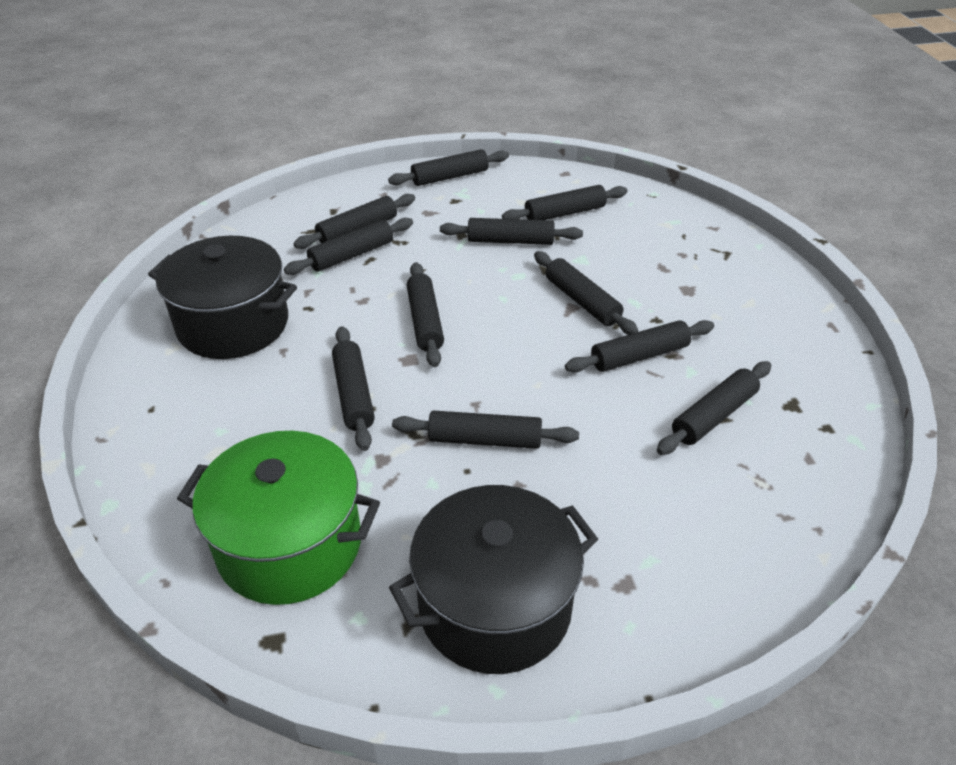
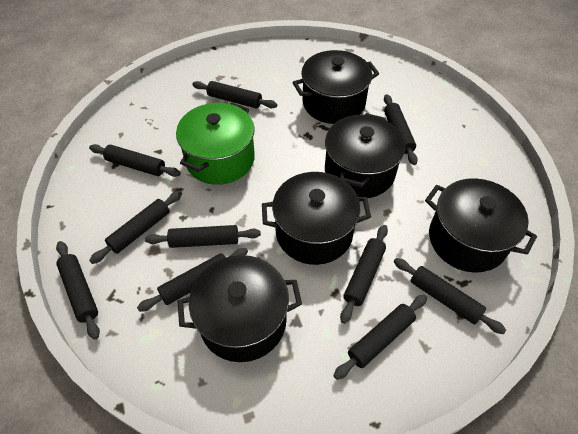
black pot: 2 -> 5
black rolling pin: 11 -> 10

